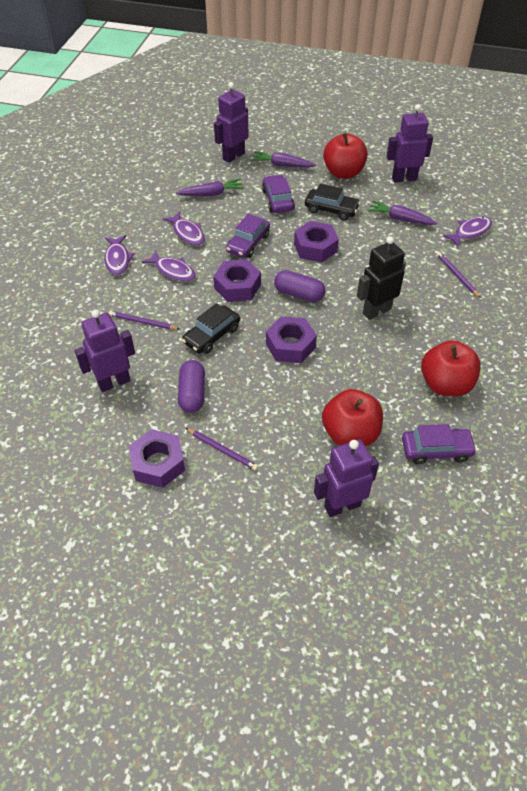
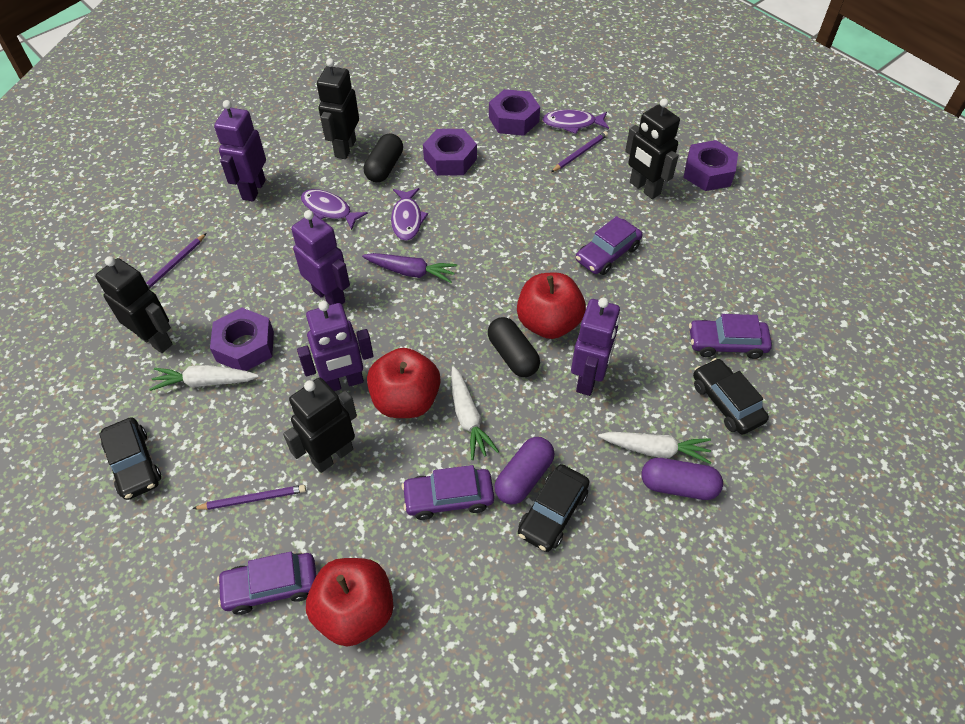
black capsule: 0 -> 2
black car: 2 -> 3
black robot: 1 -> 4
purple car: 3 -> 4
purple carrot: 3 -> 1
purple fish: 4 -> 3
white carrot: 0 -> 3

